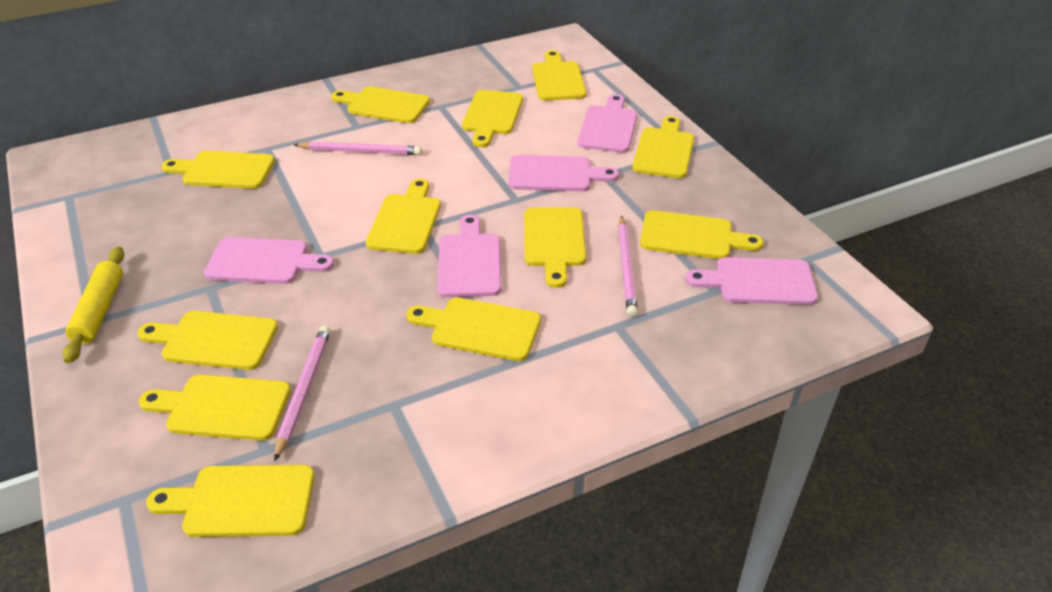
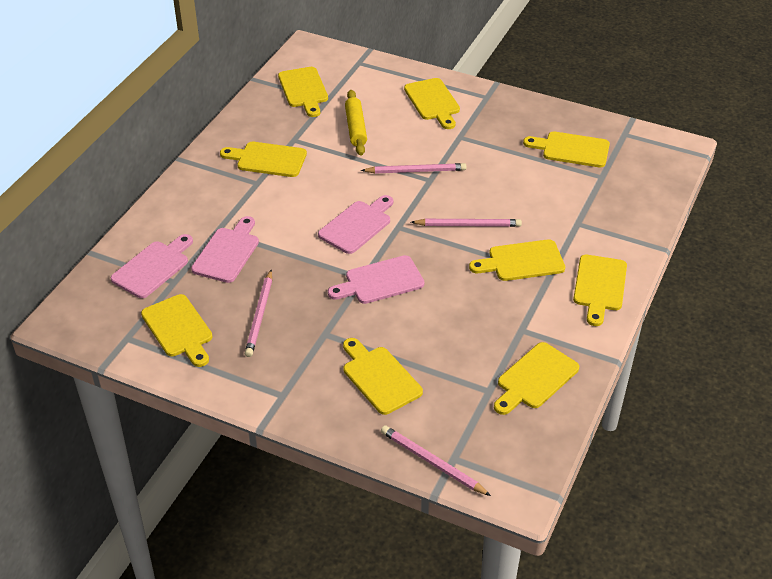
pink cutting board: 5 -> 4
pink pencil: 3 -> 4
yellow cutting board: 12 -> 9

